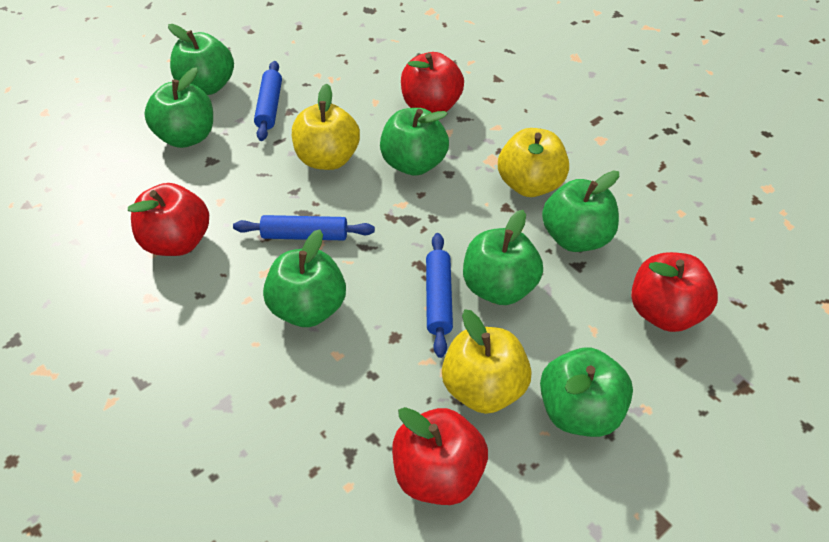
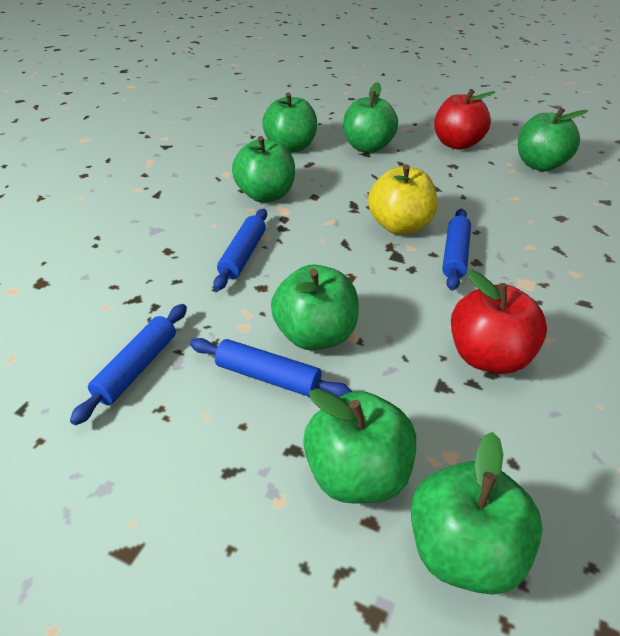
blue rolling pin: 3 -> 4
red apple: 4 -> 2
yellow apple: 3 -> 1

